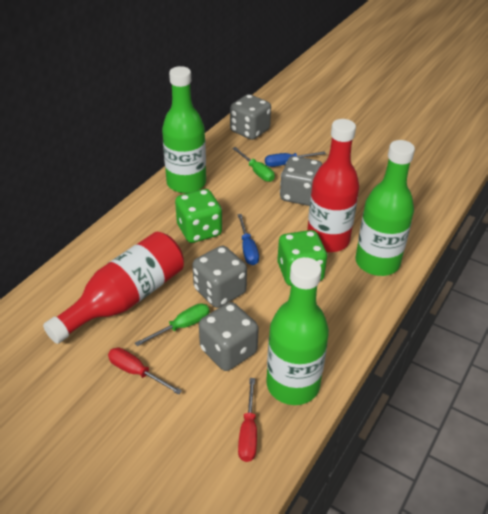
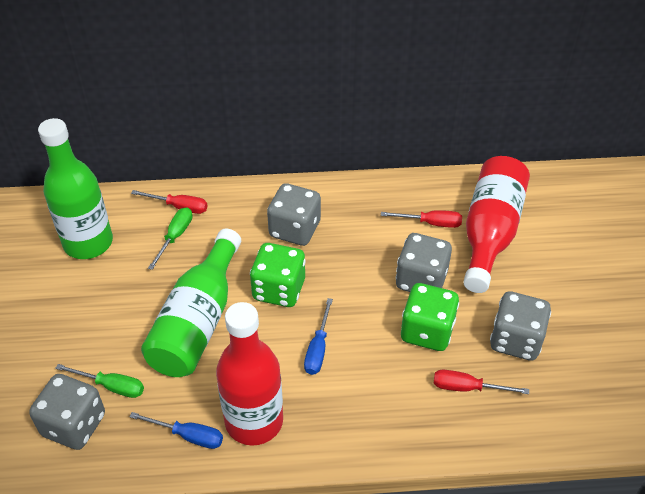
green bottle: 3 -> 2
red screwdriver: 2 -> 3

